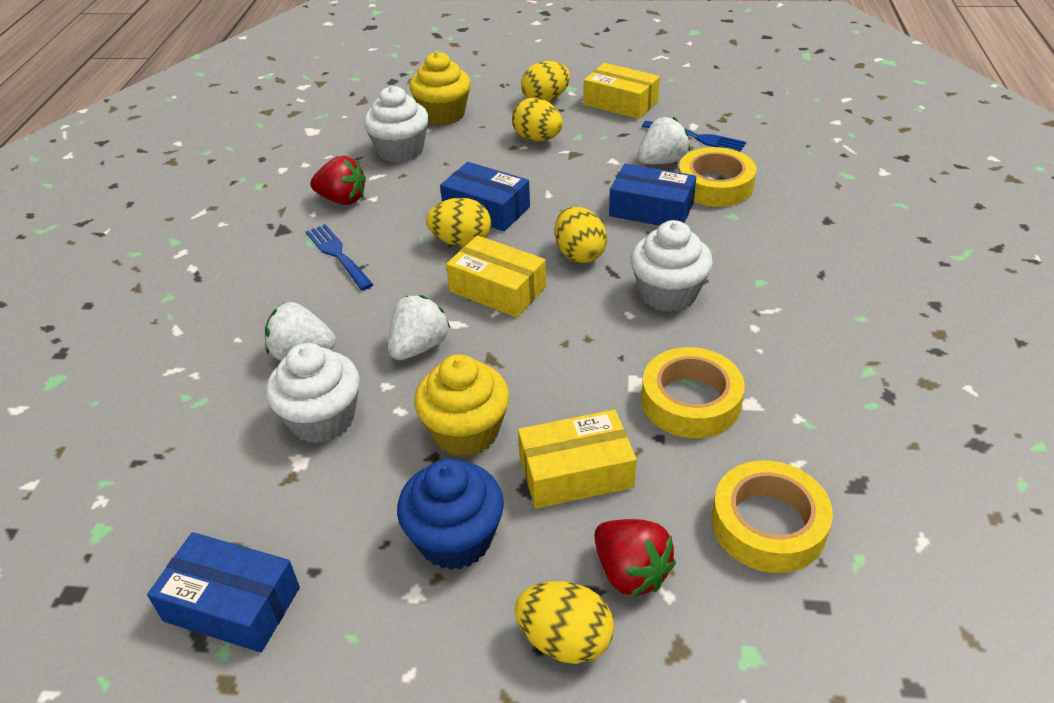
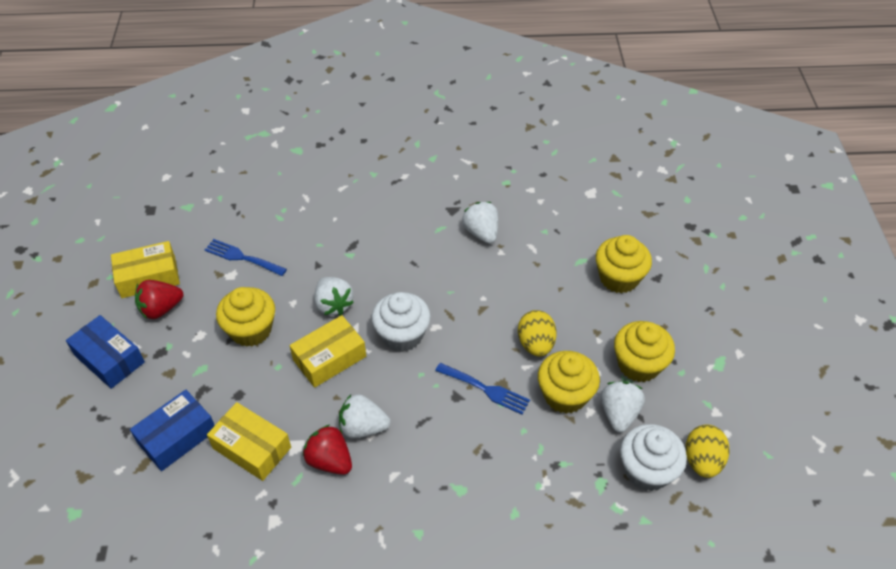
blue box: 3 -> 2
blue cupcake: 1 -> 0
white cupcake: 3 -> 2
white strawberry: 3 -> 4
yellow cupcake: 2 -> 4
yellow egg: 5 -> 2
yellow tape: 3 -> 0

